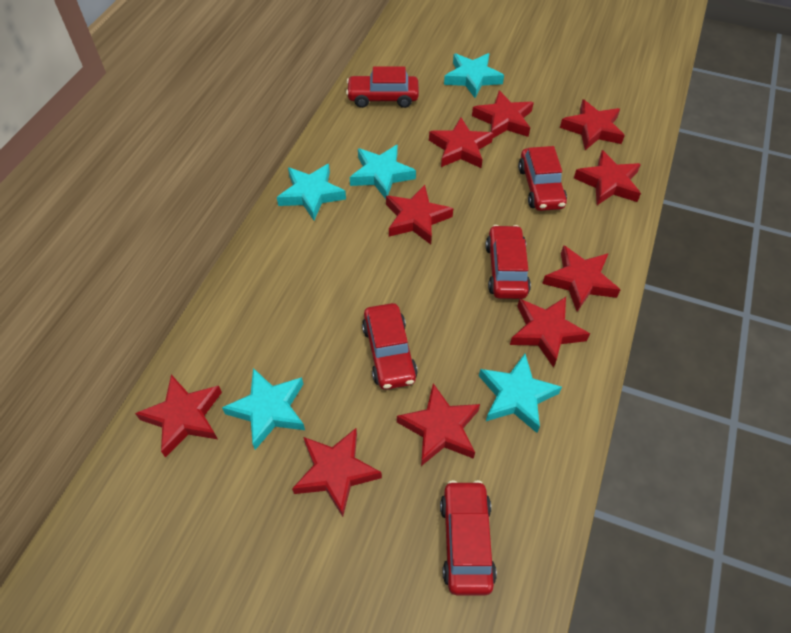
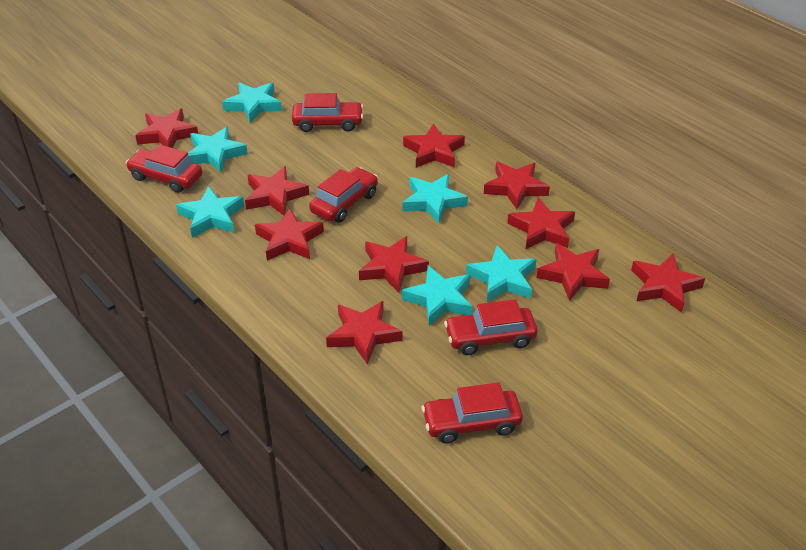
turquoise star: 5 -> 6

